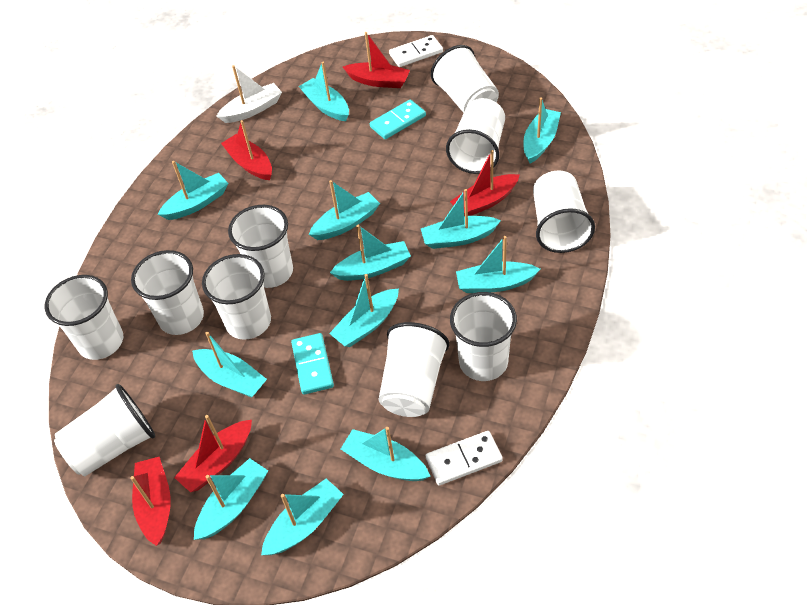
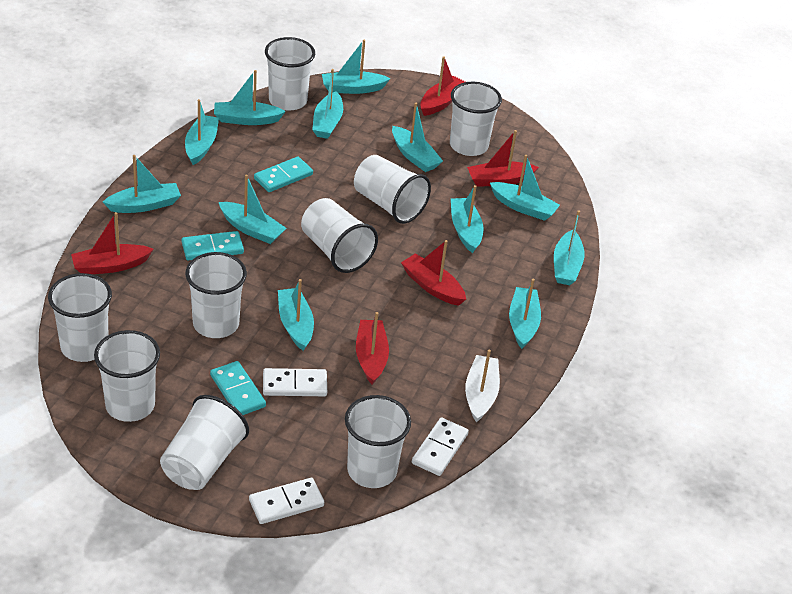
turquoise domino: 2 -> 3
white cup: 10 -> 9
white domino: 2 -> 3

